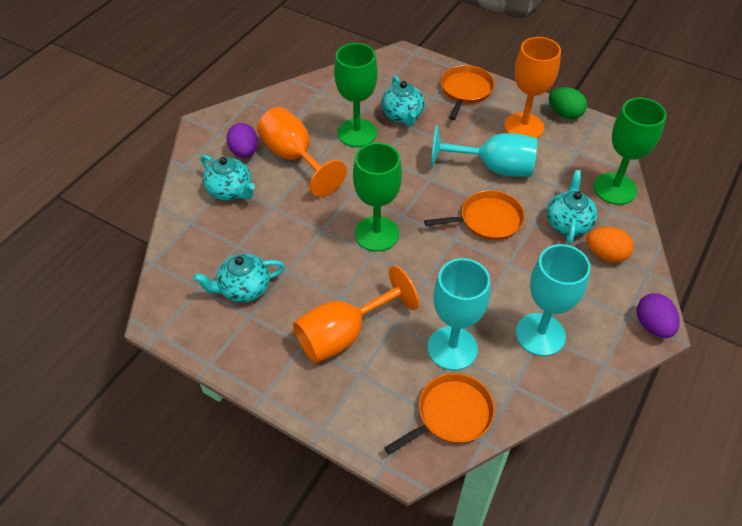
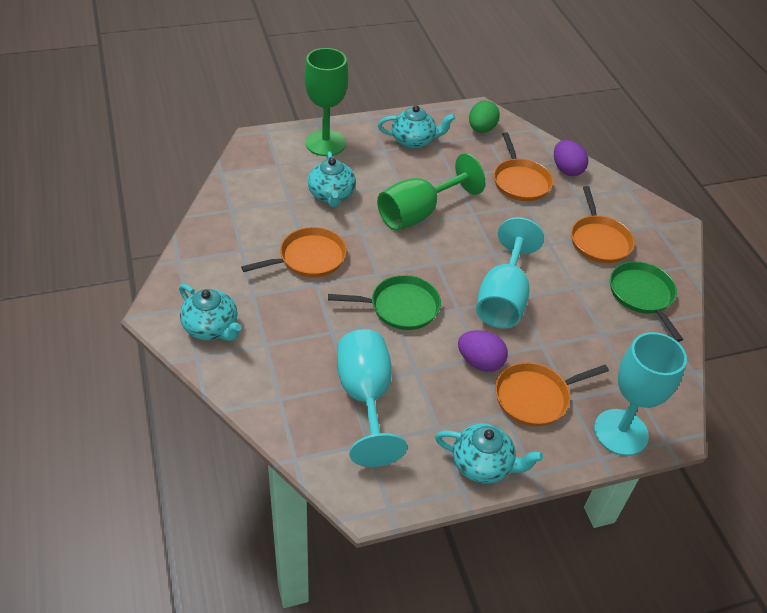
green goblet: 3 -> 2
green pan: 0 -> 2
orange egg: 1 -> 0
orange goblet: 3 -> 0
orange pan: 3 -> 4

